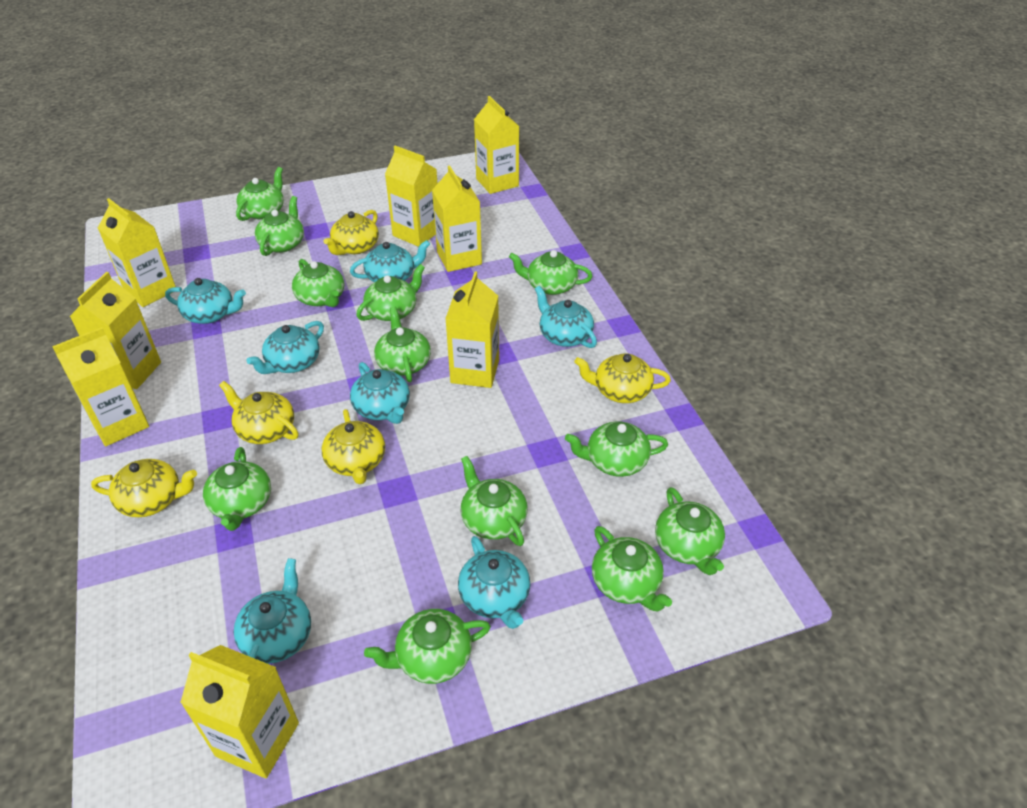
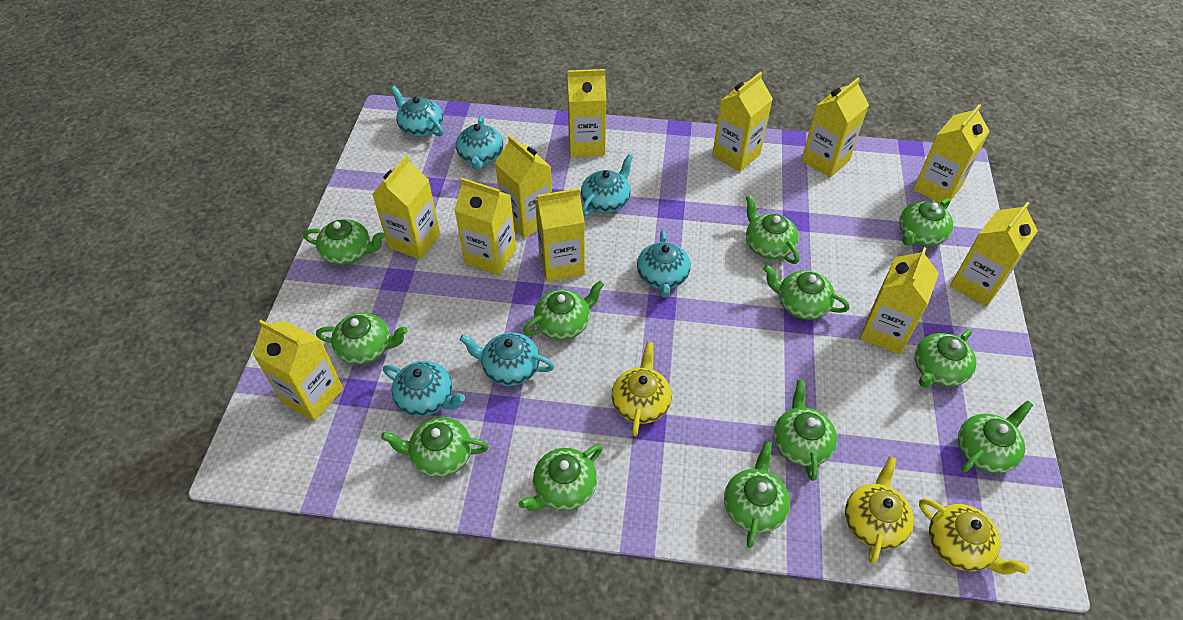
turquoise teapot: 7 -> 6
yellow carton: 8 -> 11
yellow teapot: 5 -> 3

